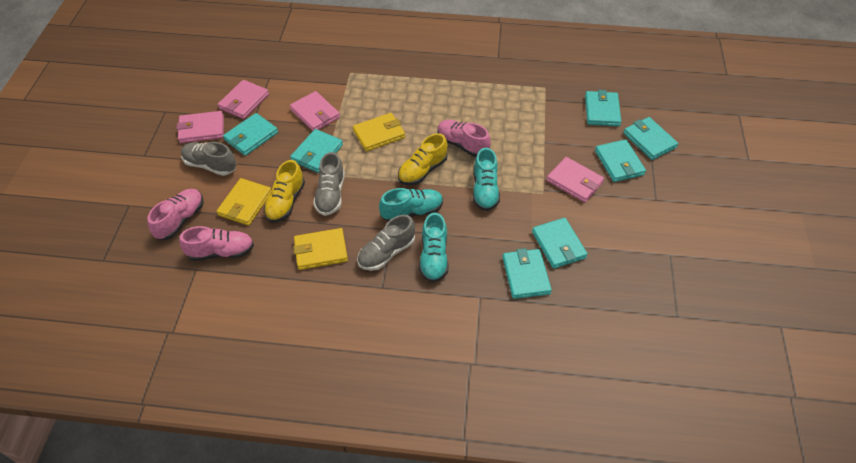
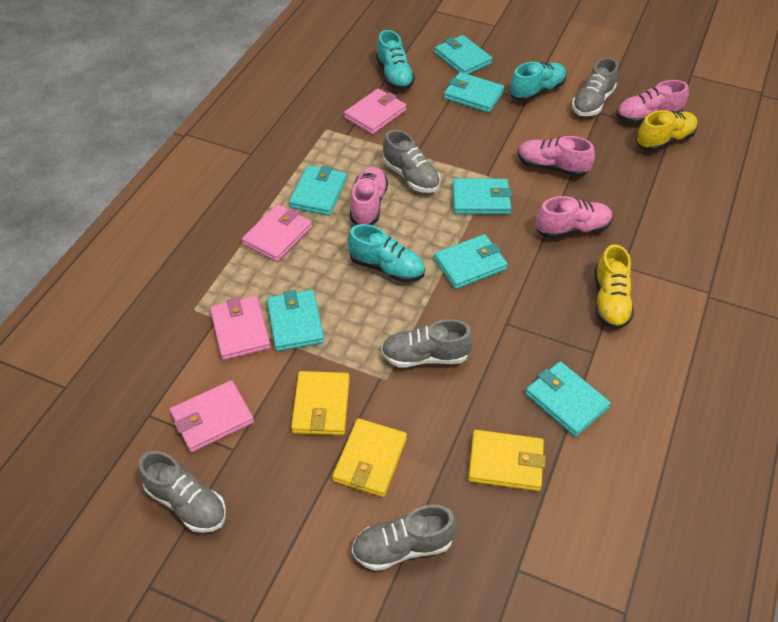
grey shoe: 3 -> 5
pink shoe: 3 -> 4

